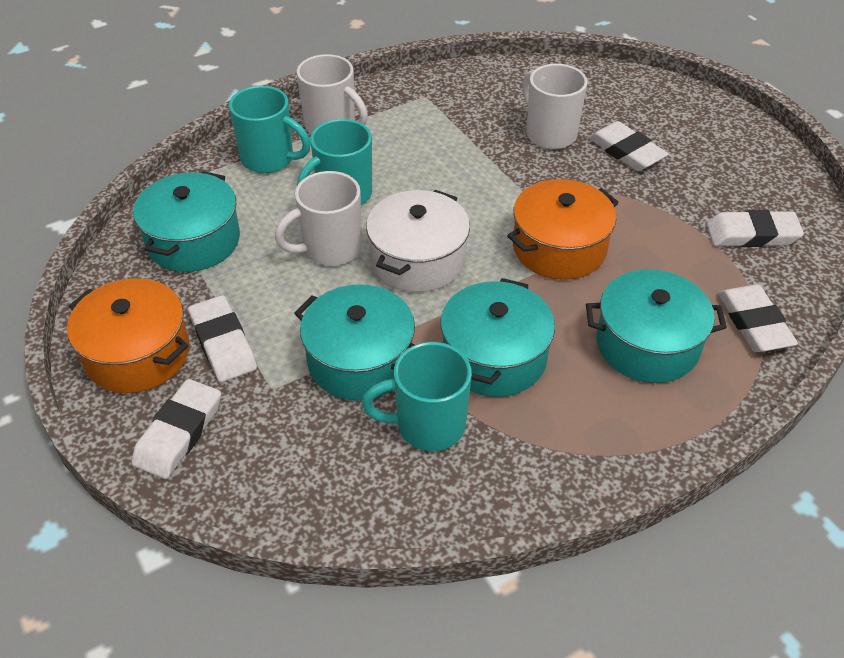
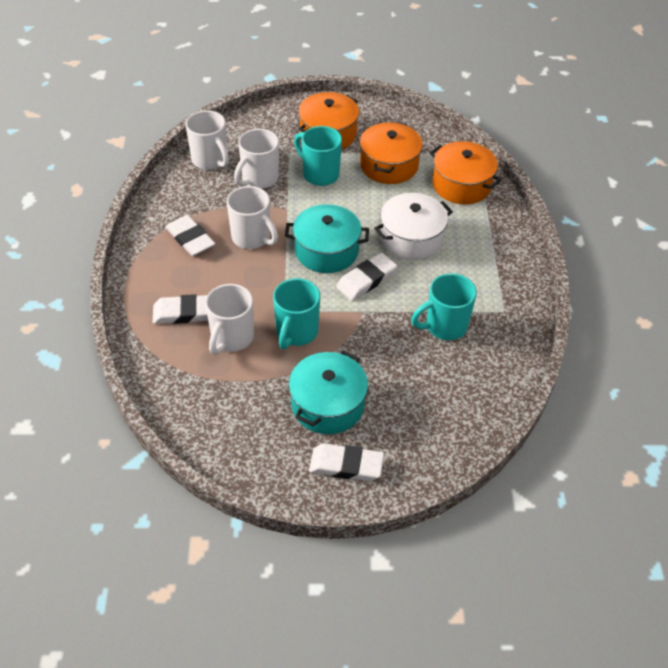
orange pot: 2 -> 3
turquoise pot: 4 -> 2
white eraser: 5 -> 4
white mug: 3 -> 4

